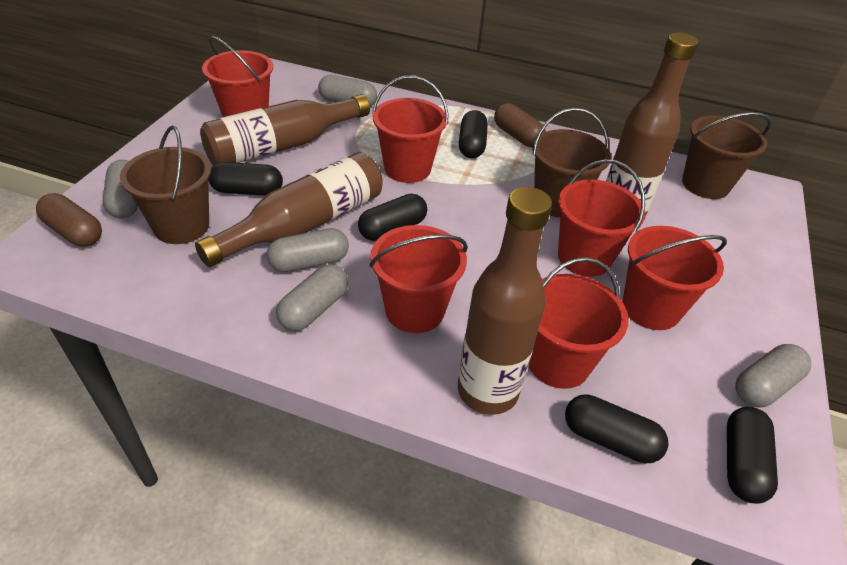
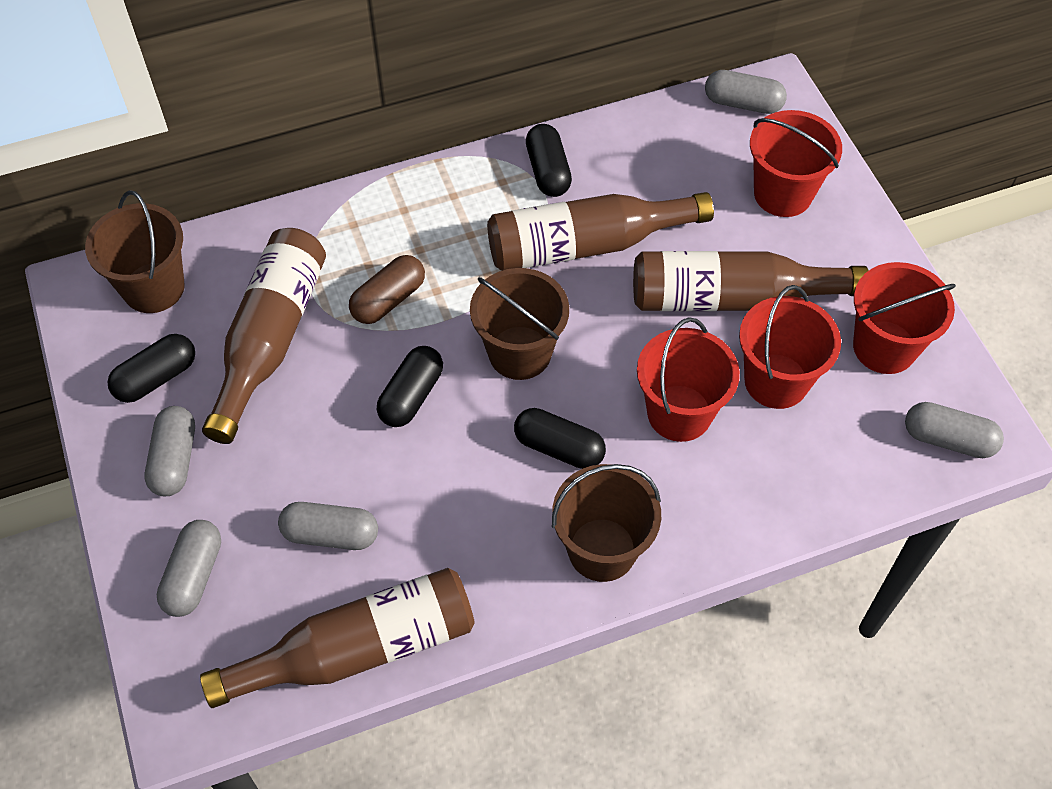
black capsule: 5 -> 4
brown capsule: 2 -> 1
red bucket: 6 -> 4

